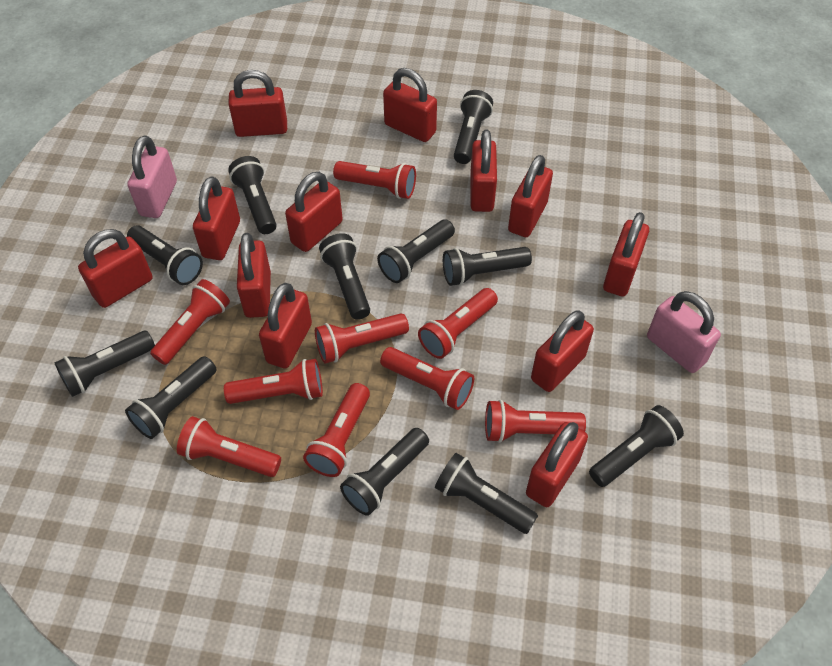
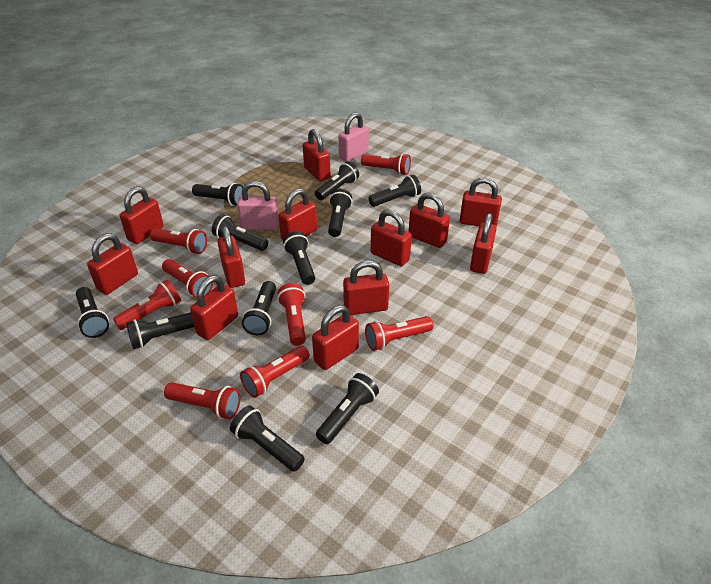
red flashlight: 9 -> 8

